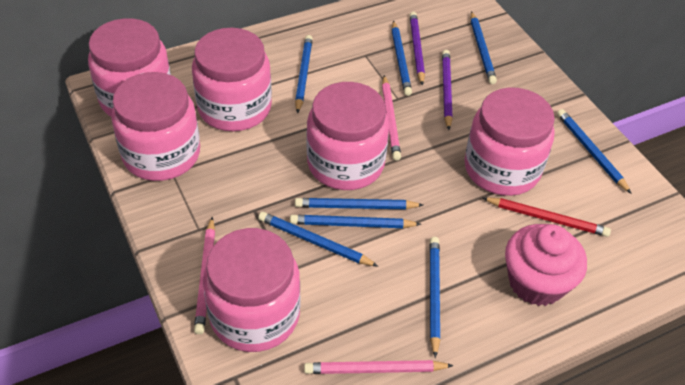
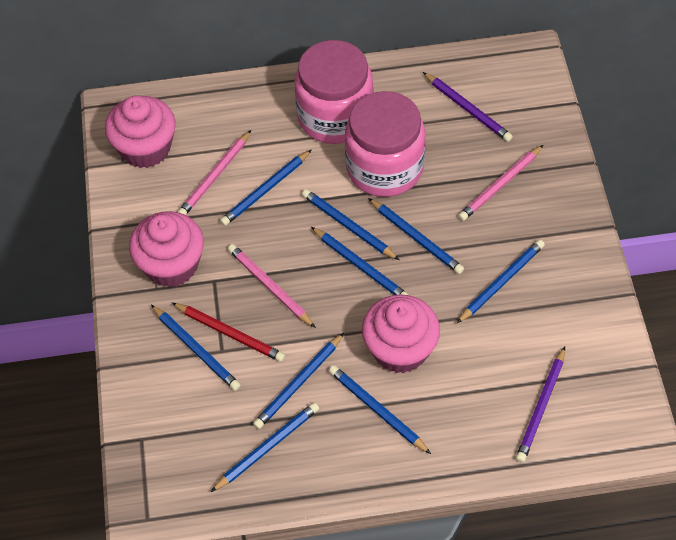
blue pencil: 8 -> 9
pink cupcake: 1 -> 3
pink jar: 6 -> 2

